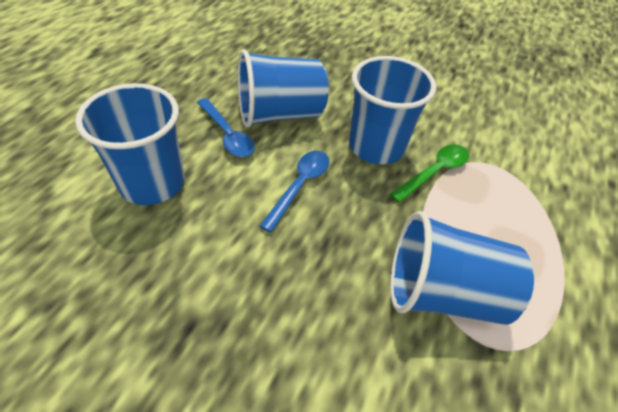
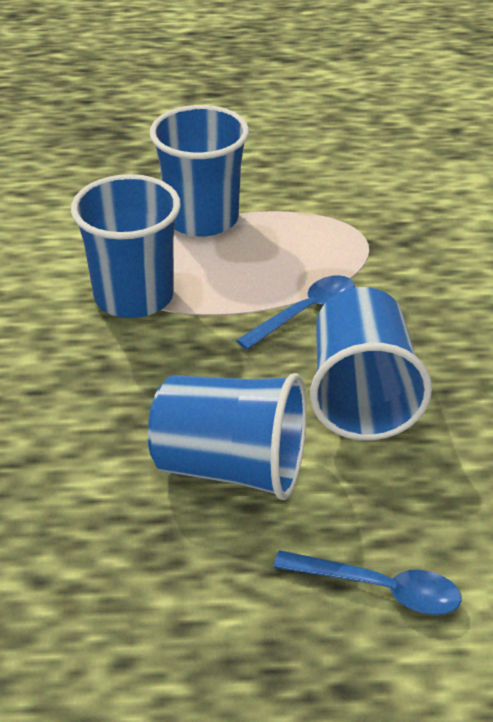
green spoon: 1 -> 0

